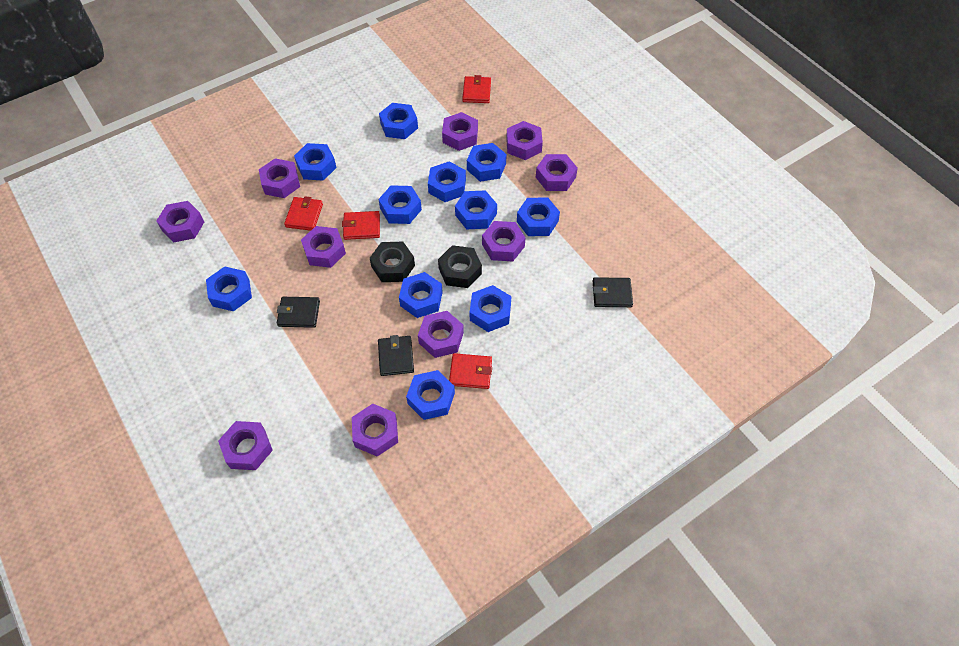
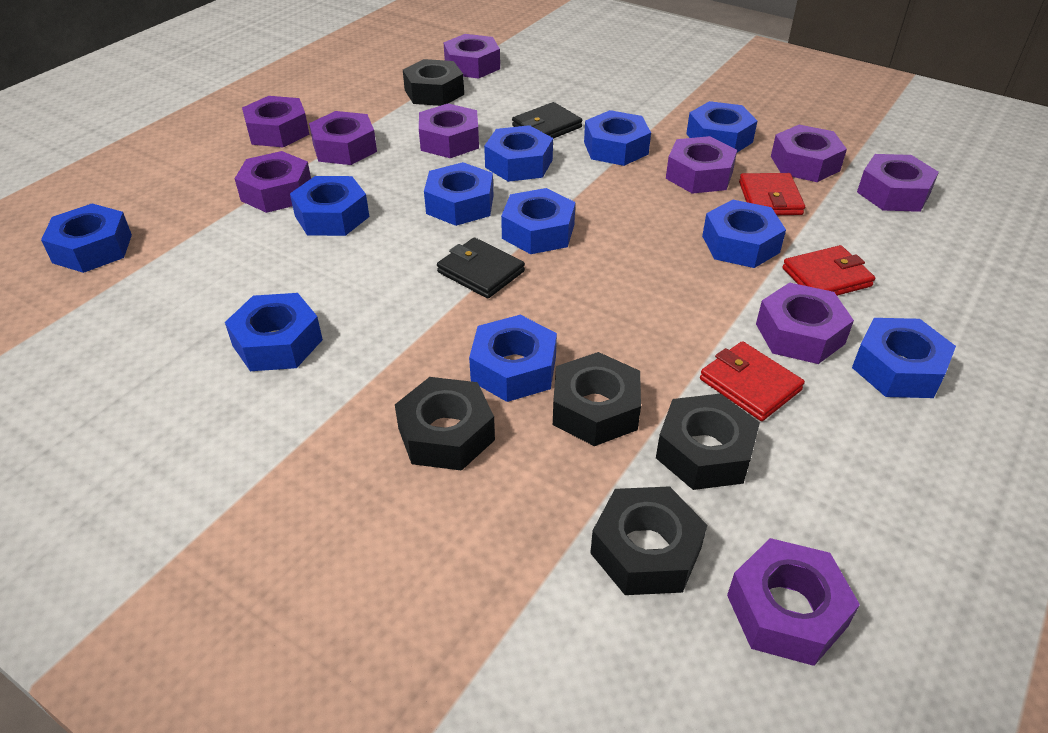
black nut: 2 -> 5
black wallet: 3 -> 2
red wallet: 4 -> 3

